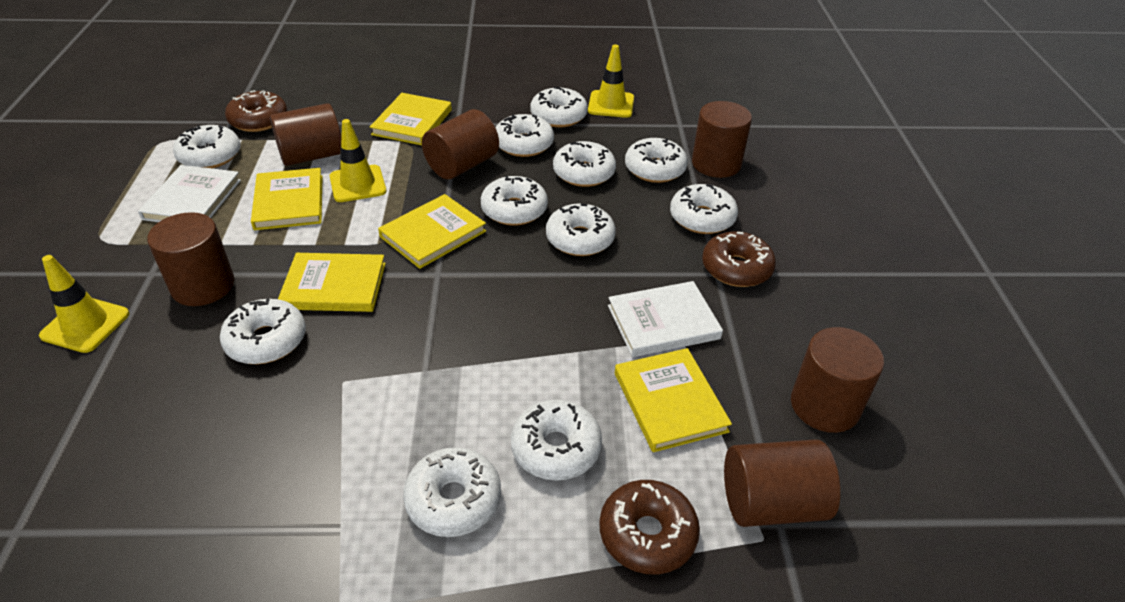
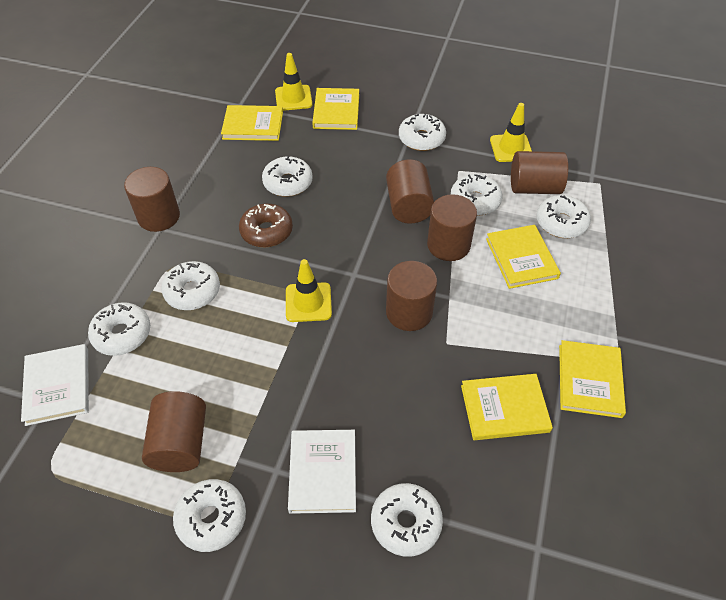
brown donut: 3 -> 1
white donut: 11 -> 8

